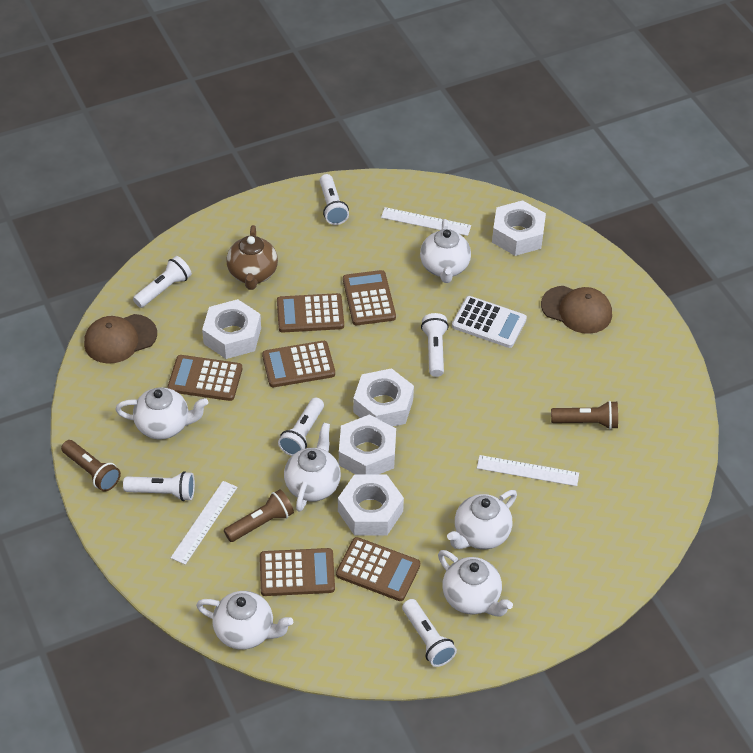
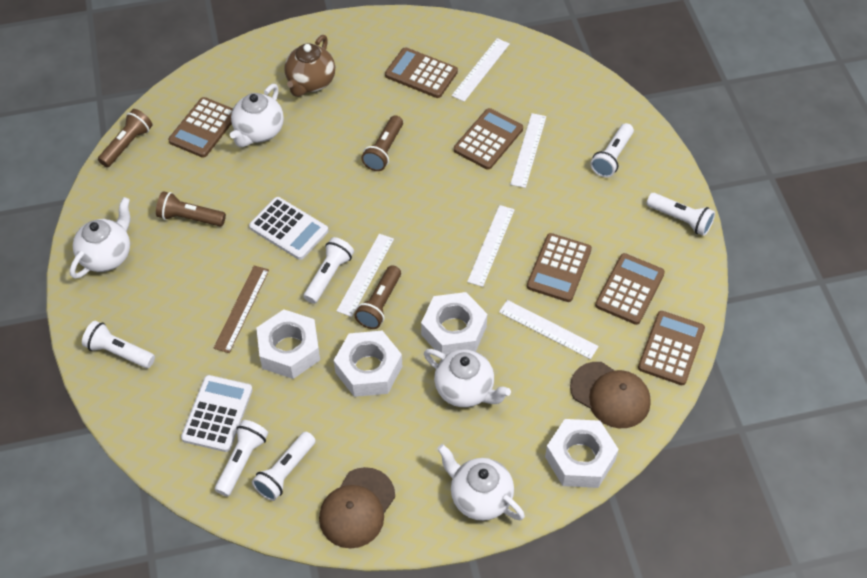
brown flashlight: 3 -> 4
brown ruler: 0 -> 1
white calculator: 1 -> 2
white nut: 5 -> 4
white ruler: 3 -> 5
white teapot: 6 -> 4

